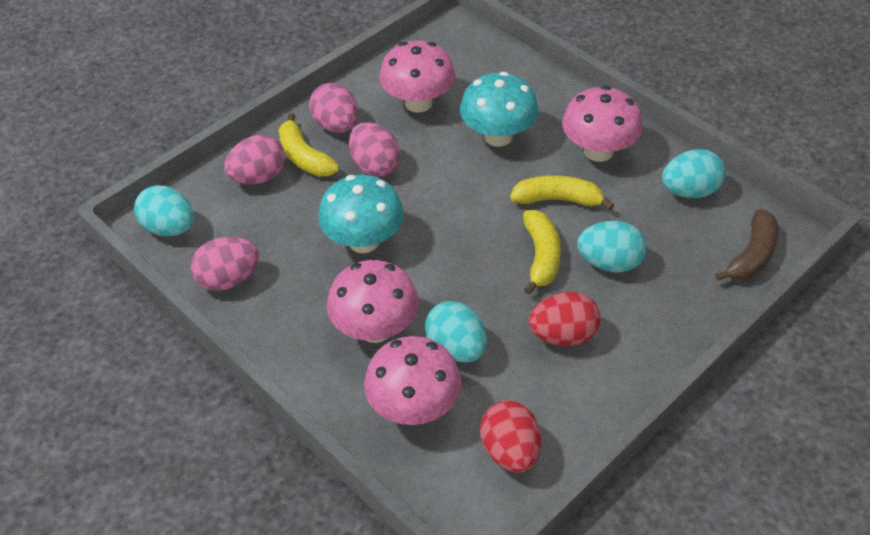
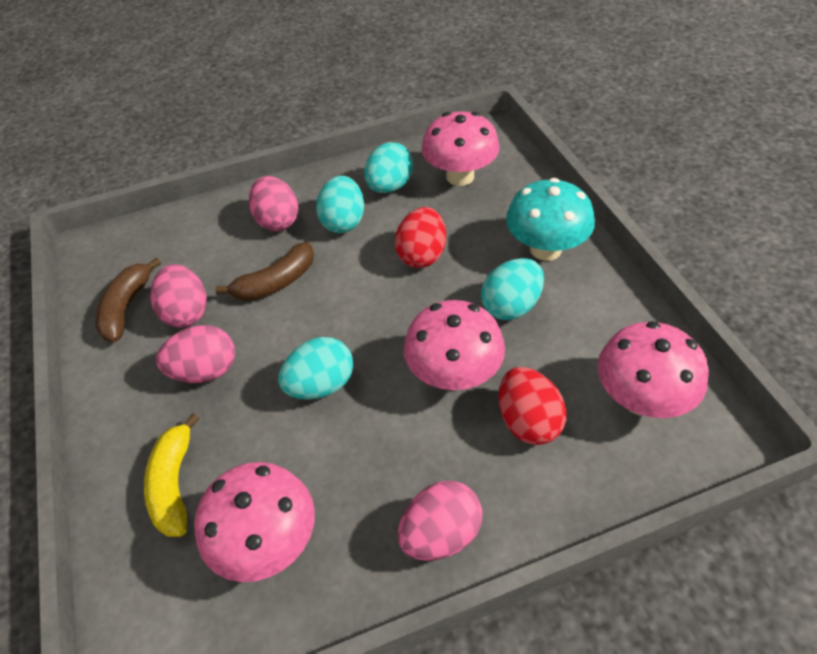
brown banana: 1 -> 2
turquoise mushroom: 2 -> 1
yellow banana: 3 -> 1

